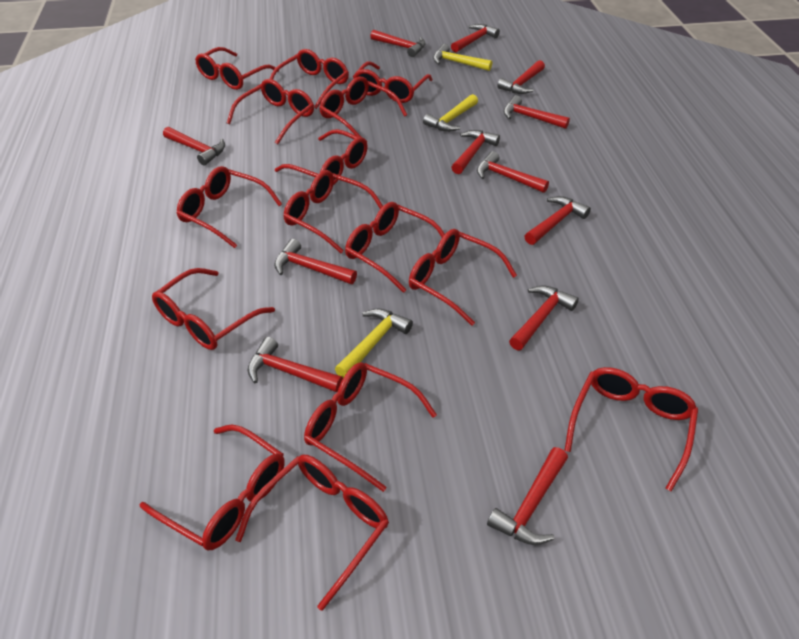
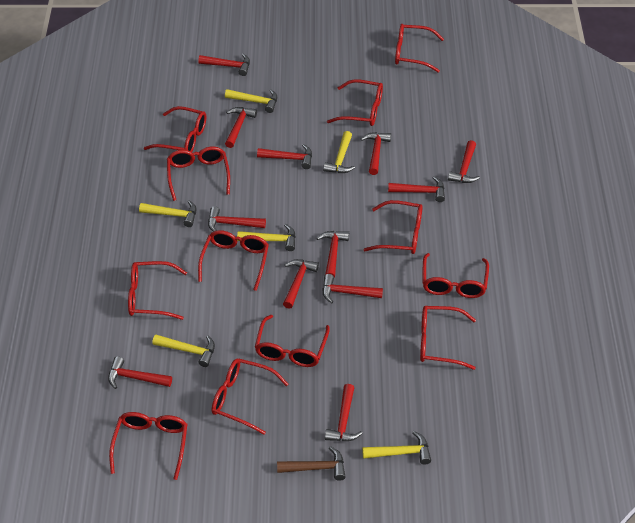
brown hammer: 0 -> 1
red glasses: 15 -> 12
yellow hammer: 3 -> 6

